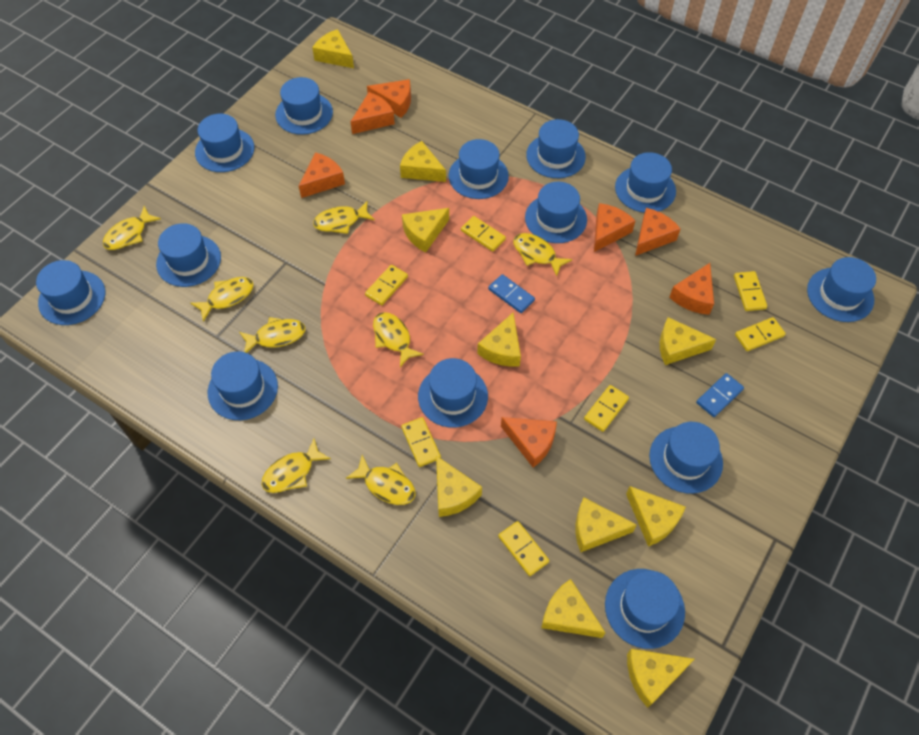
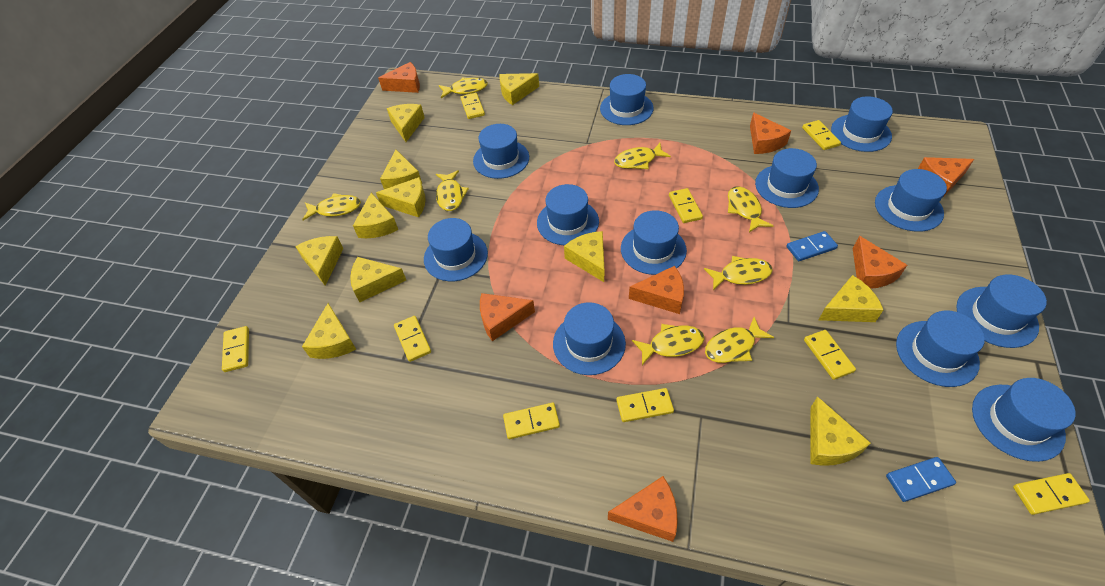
blue hat: 13 -> 12
yellow cheese: 10 -> 11
yellow domino: 7 -> 9

